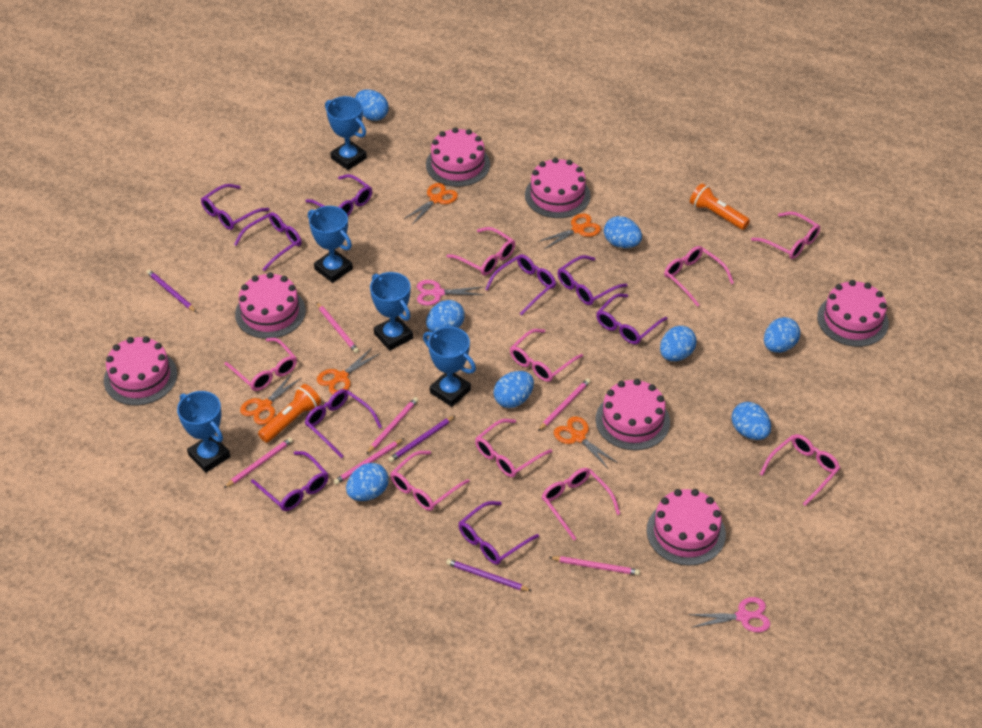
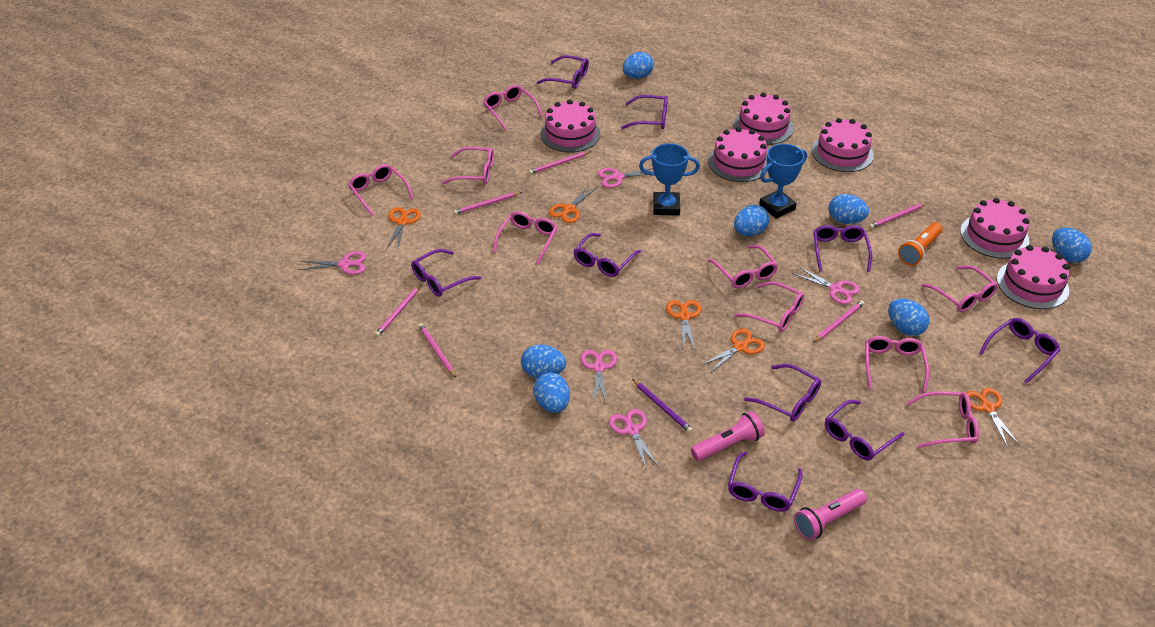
blue egg: 8 -> 7
blue trophy: 5 -> 2
orange flashlight: 2 -> 1
pink cake: 7 -> 6
pink flashlight: 0 -> 2
pink scissors: 2 -> 5
purple pencil: 3 -> 1

